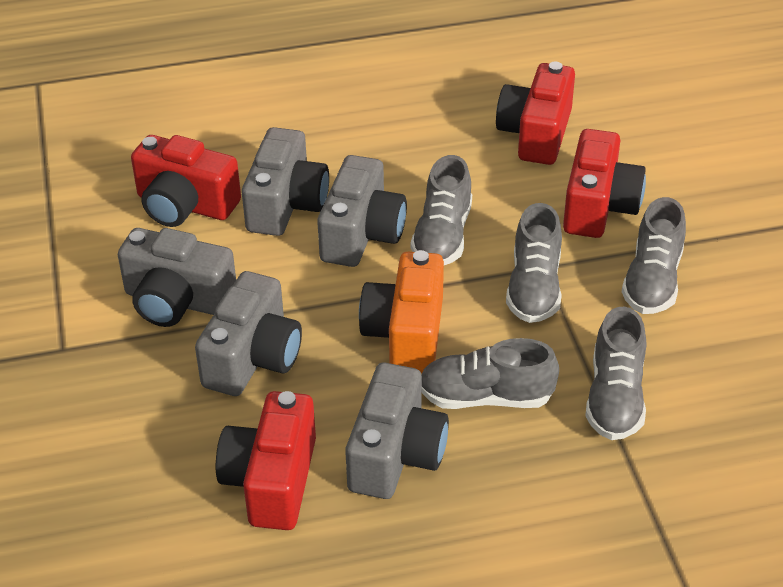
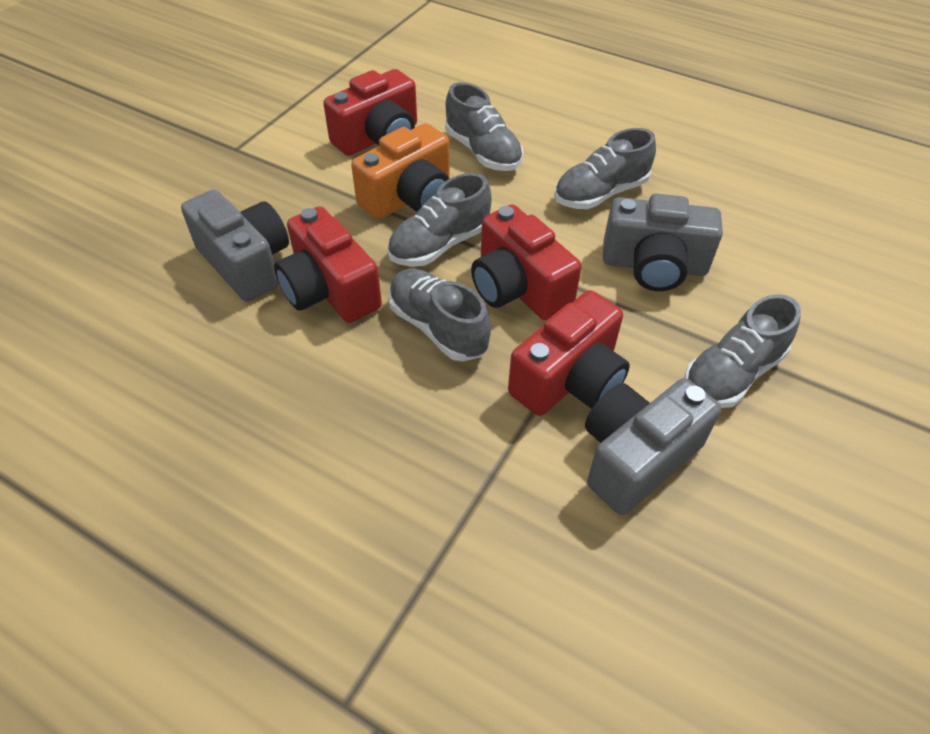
grey camera: 5 -> 3

